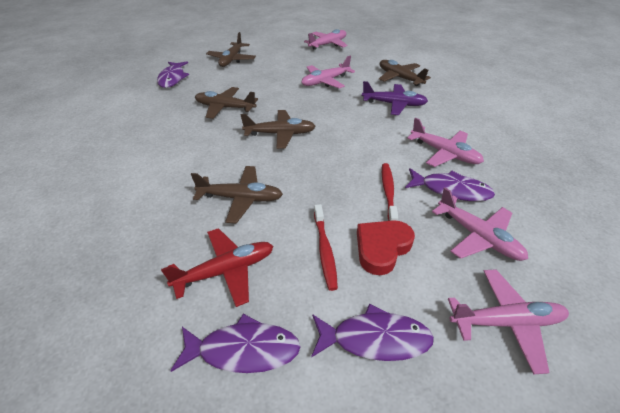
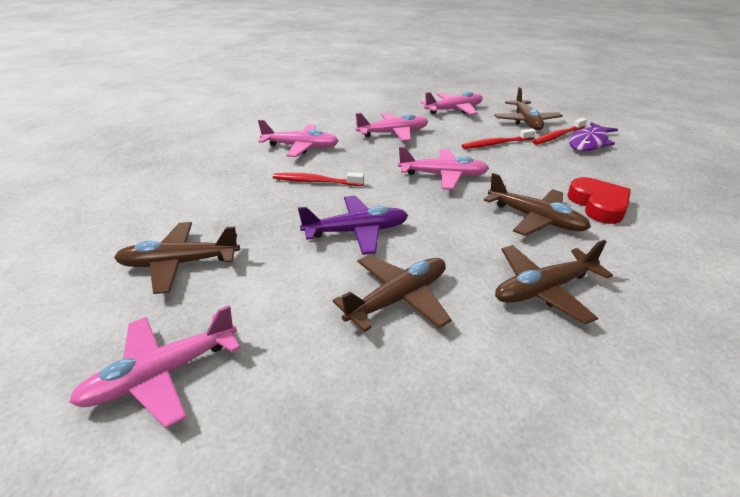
purple fish: 4 -> 1
red plane: 1 -> 0
red toothbrush: 2 -> 3

